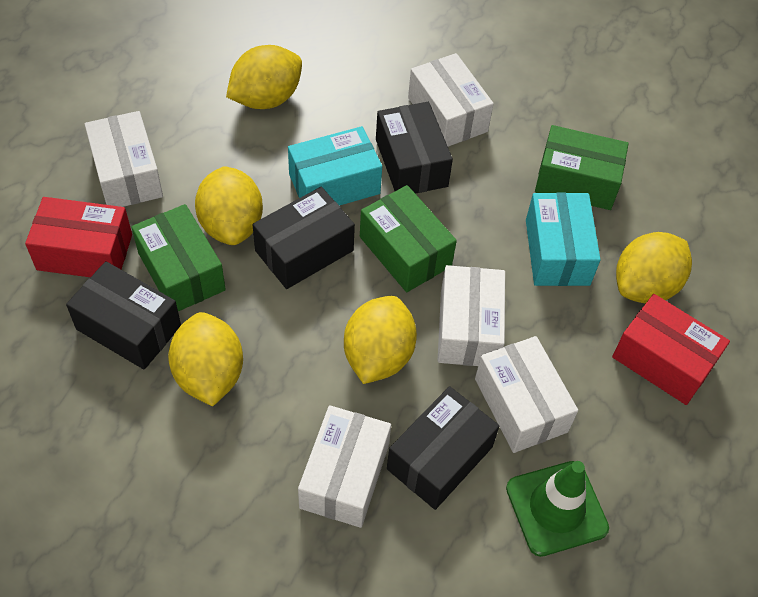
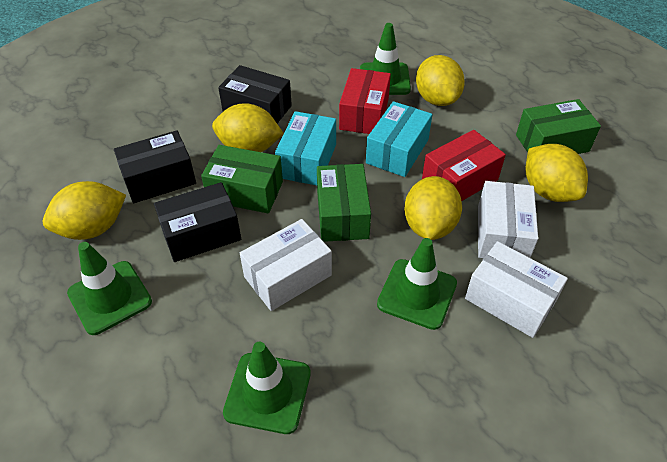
black box: 4 -> 3
green traffic cone: 1 -> 4
white box: 5 -> 3

